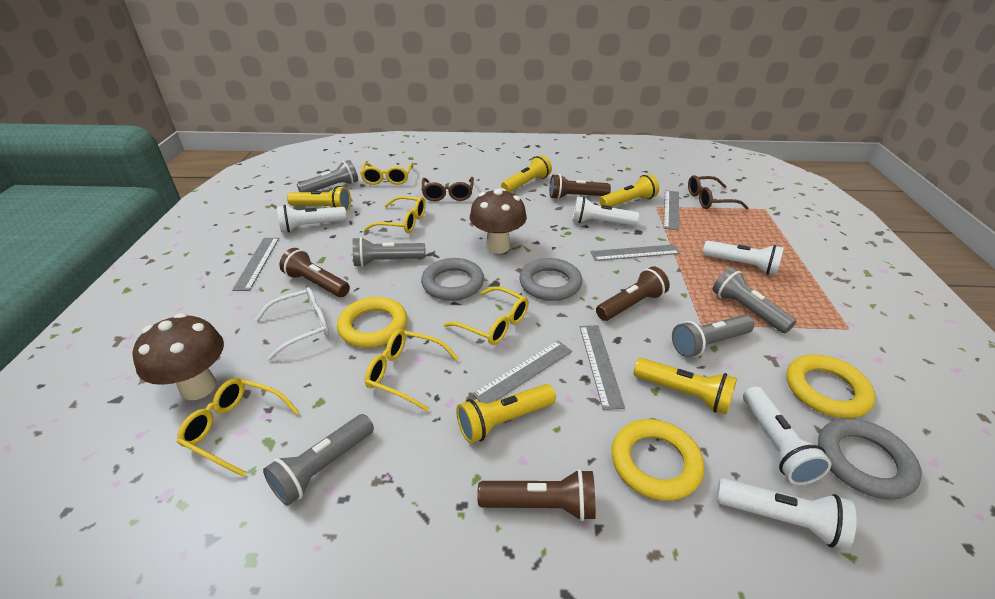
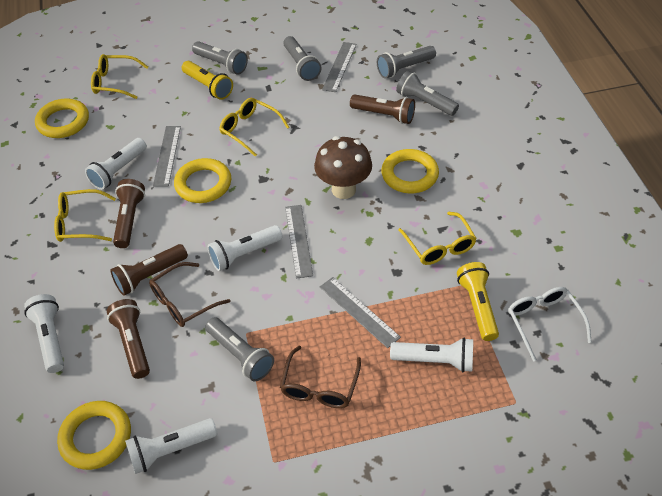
brown mushroom: 2 -> 1
grey ring: 3 -> 0
grey ruler: 5 -> 4
yellow flashlight: 5 -> 2
yellow glasses: 5 -> 4
yellow ring: 3 -> 4

